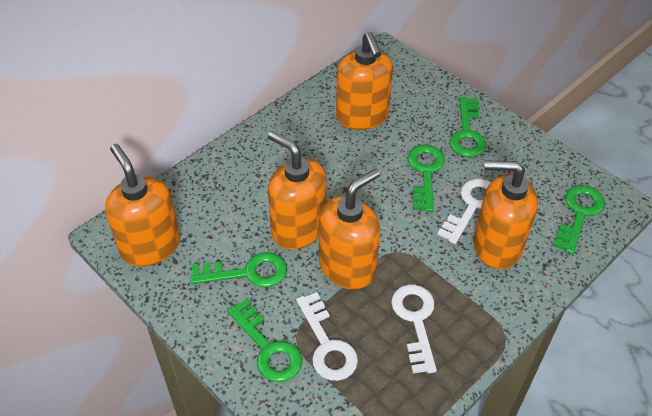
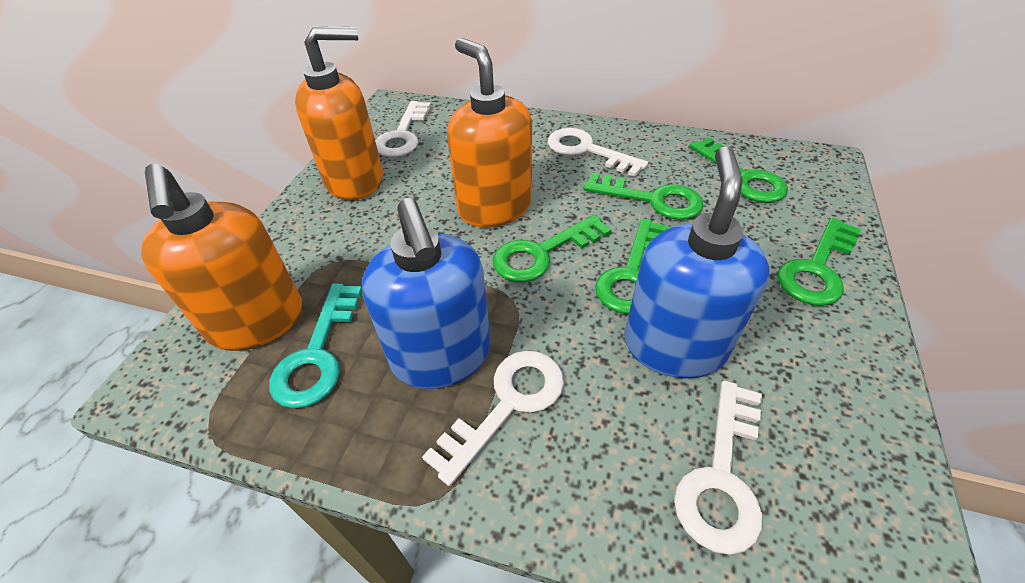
blue soap dispenser: 0 -> 2
orange soap dispenser: 5 -> 3
turquoise key: 0 -> 1
white key: 3 -> 4

